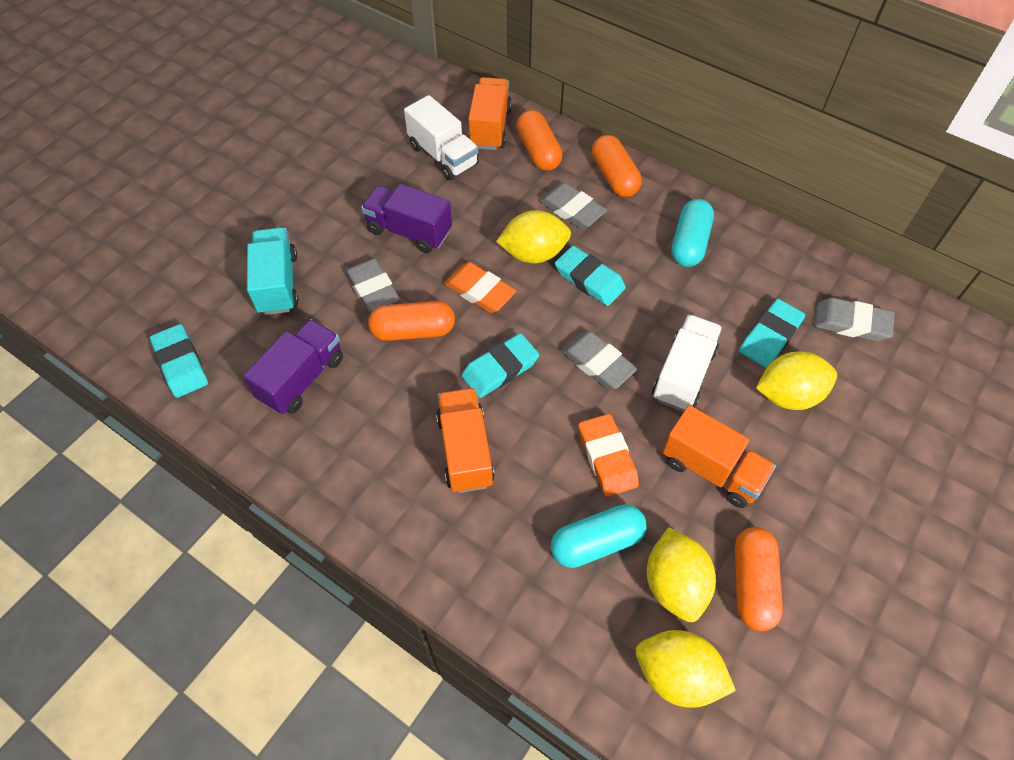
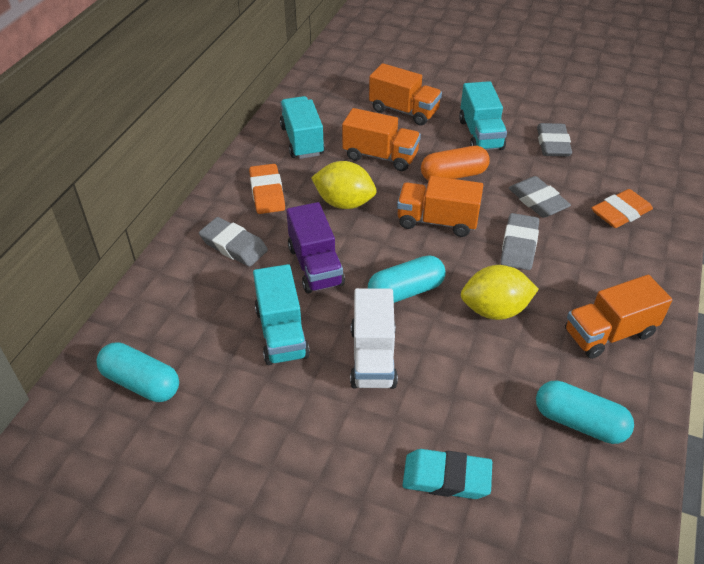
orange capsule: 4 -> 1
orange truck: 3 -> 4
purple truck: 2 -> 1
turquoise capsule: 2 -> 3
turquoise eraser: 4 -> 1
turquoise truck: 1 -> 3
white truck: 2 -> 1
yellow lemon: 4 -> 2

